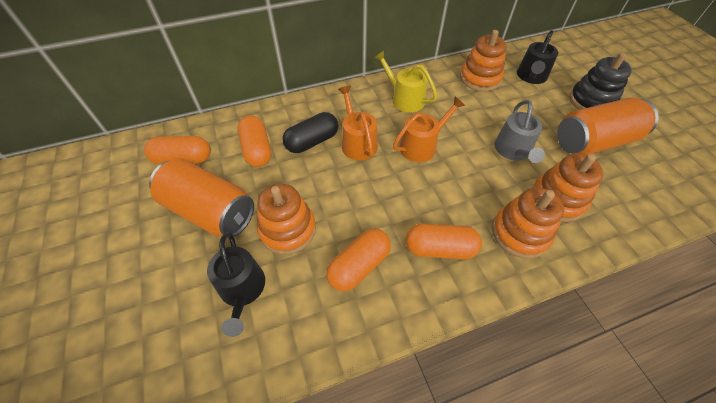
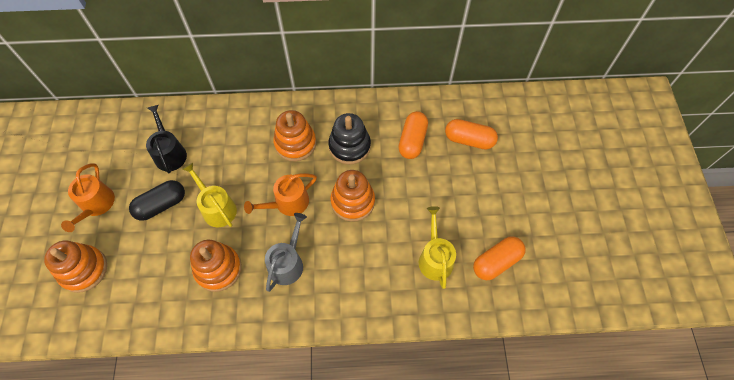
black watering can: 2 -> 1
orange can: 2 -> 0
orange capsule: 4 -> 3
yellow watering can: 1 -> 2

